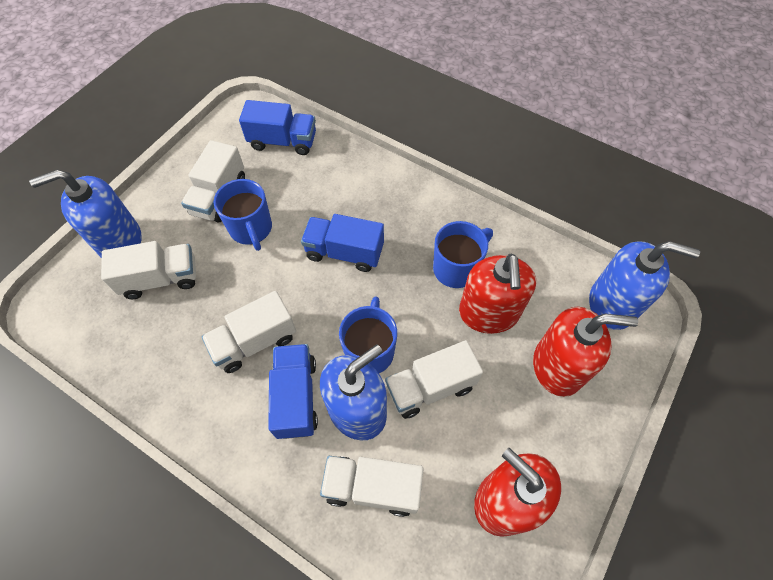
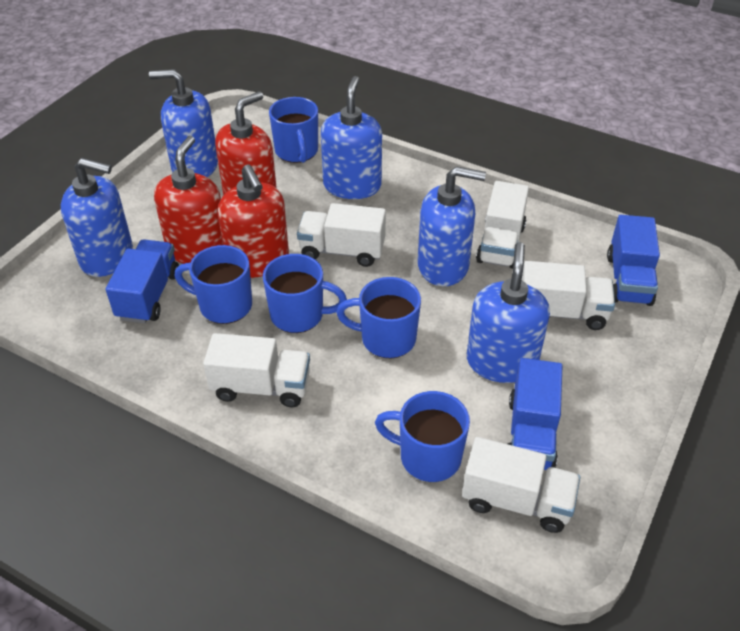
blue mug: 3 -> 5
blue soap dispenser: 3 -> 5

